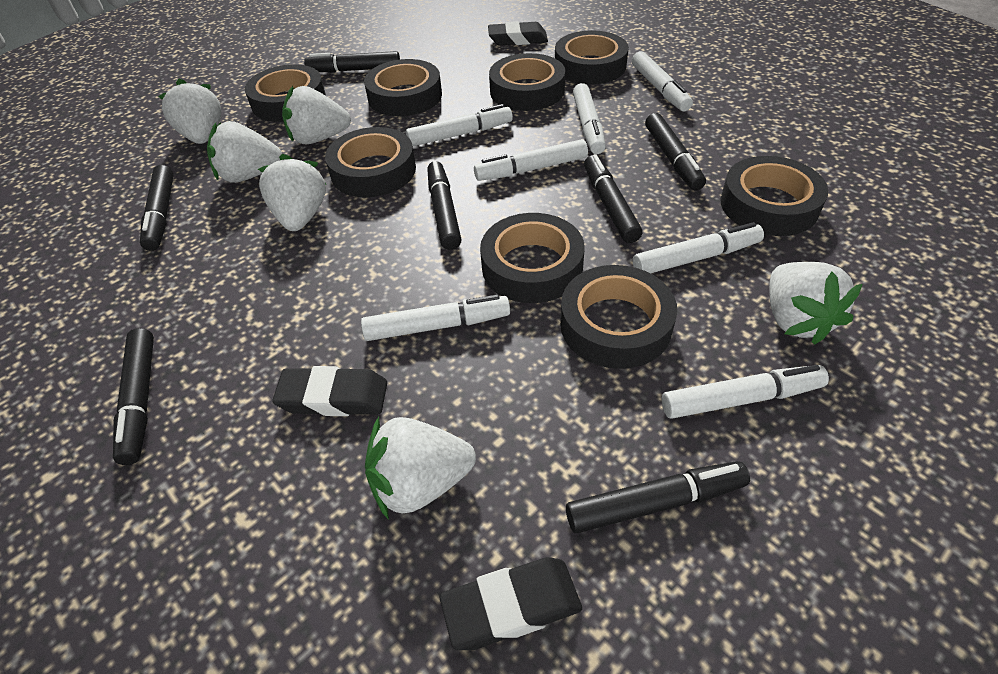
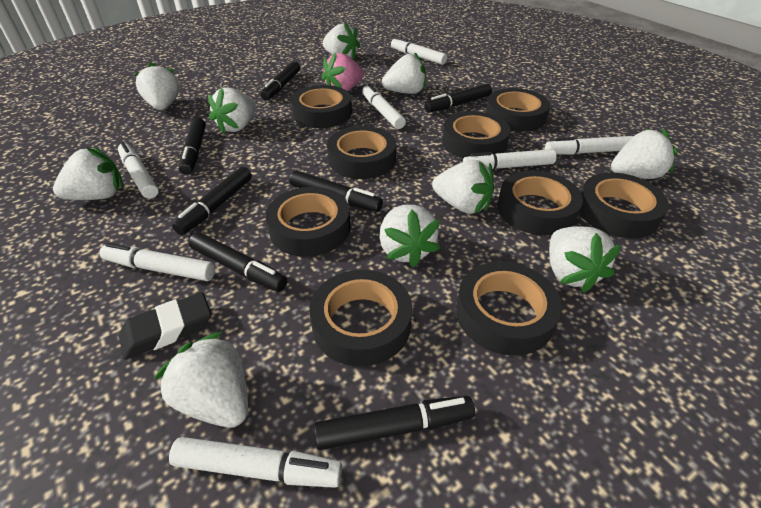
black eraser: 3 -> 1
black tape: 8 -> 9
pink strawberry: 0 -> 1
white strawberry: 6 -> 10

